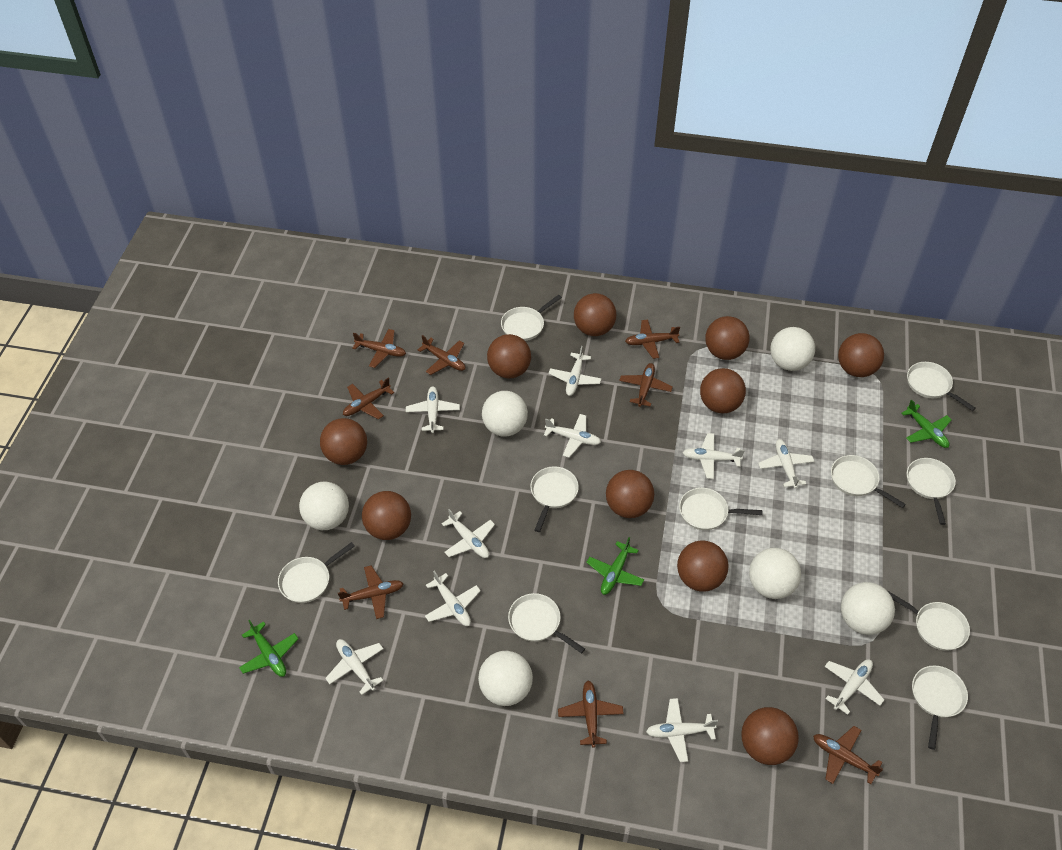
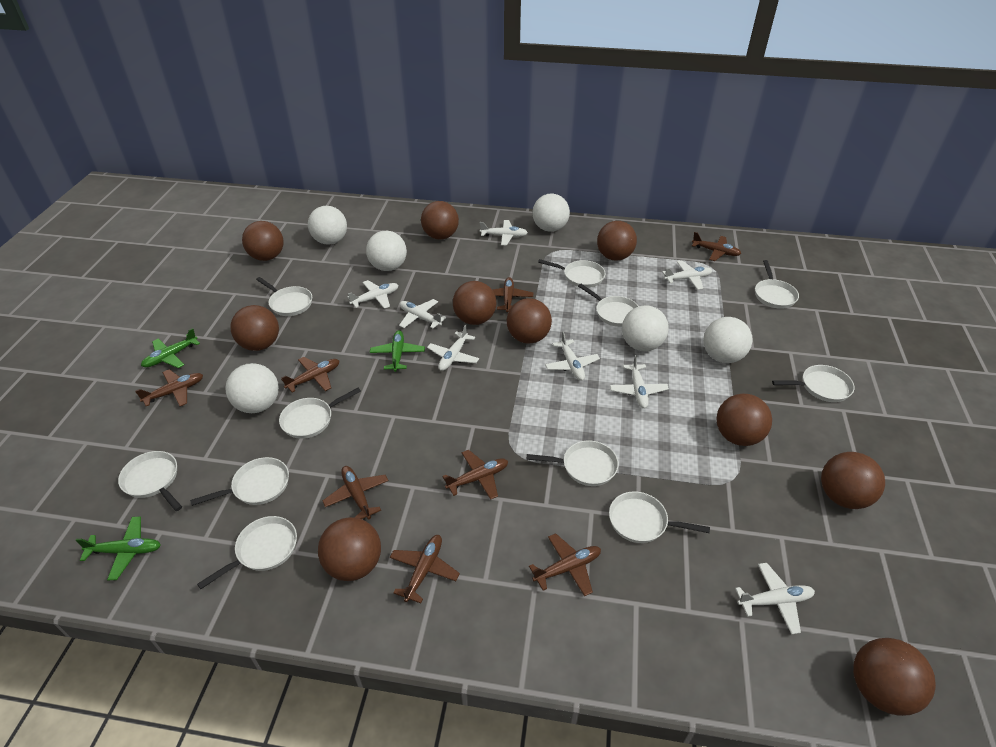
white pan: 10 -> 11
white plane: 10 -> 8

